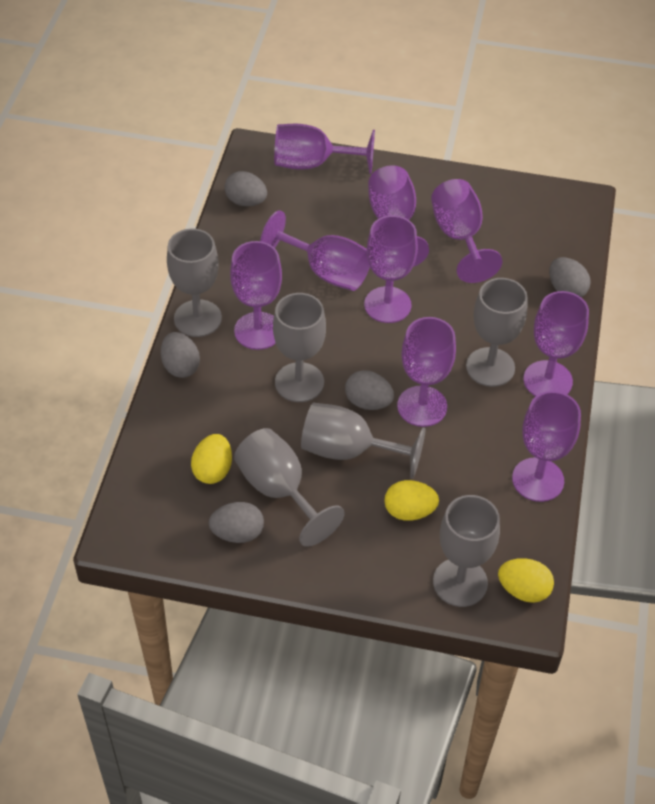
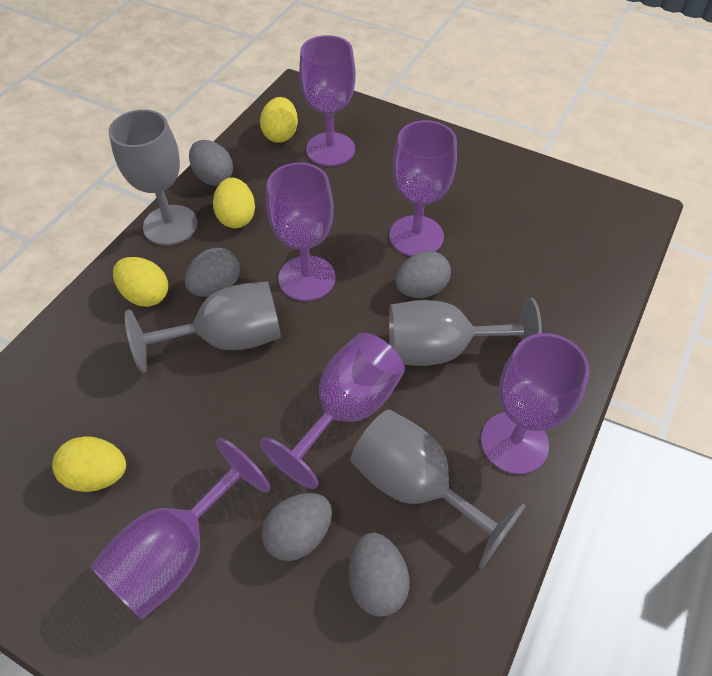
grey goblet: 6 -> 4
purple goblet: 9 -> 6
yellow egg: 3 -> 4

